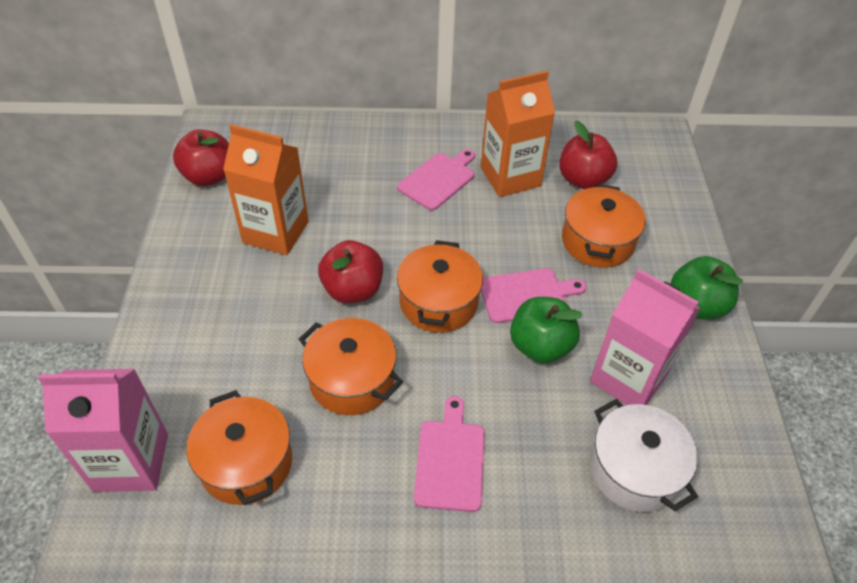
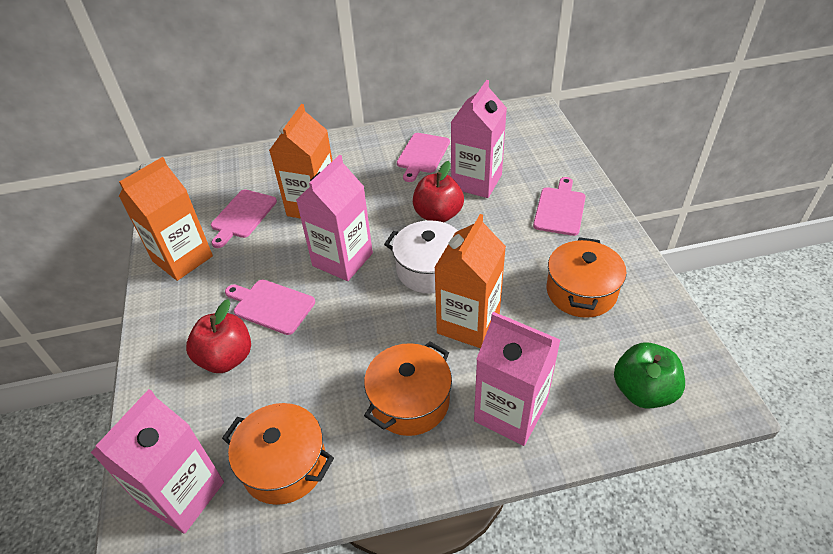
green apple: 2 -> 1
orange carton: 2 -> 3
orange pot: 4 -> 3
pink carton: 2 -> 4
pink cutting board: 3 -> 4
red apple: 3 -> 2

